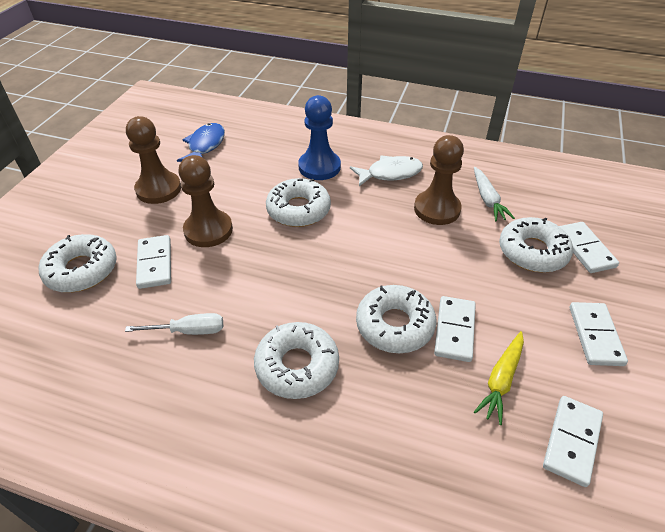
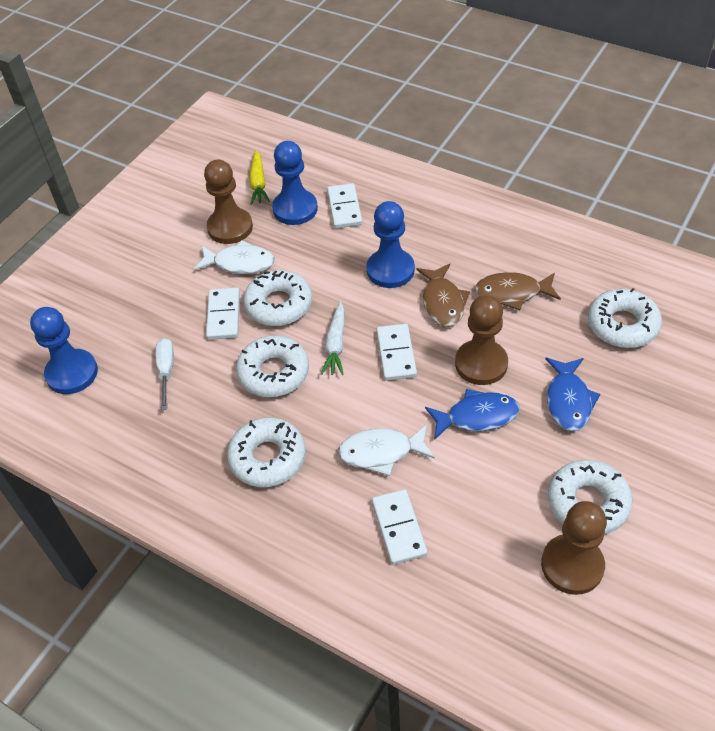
blue fish: 1 -> 2
blue pawn: 1 -> 3
brown fish: 0 -> 2
white domino: 5 -> 4
white fish: 1 -> 2

